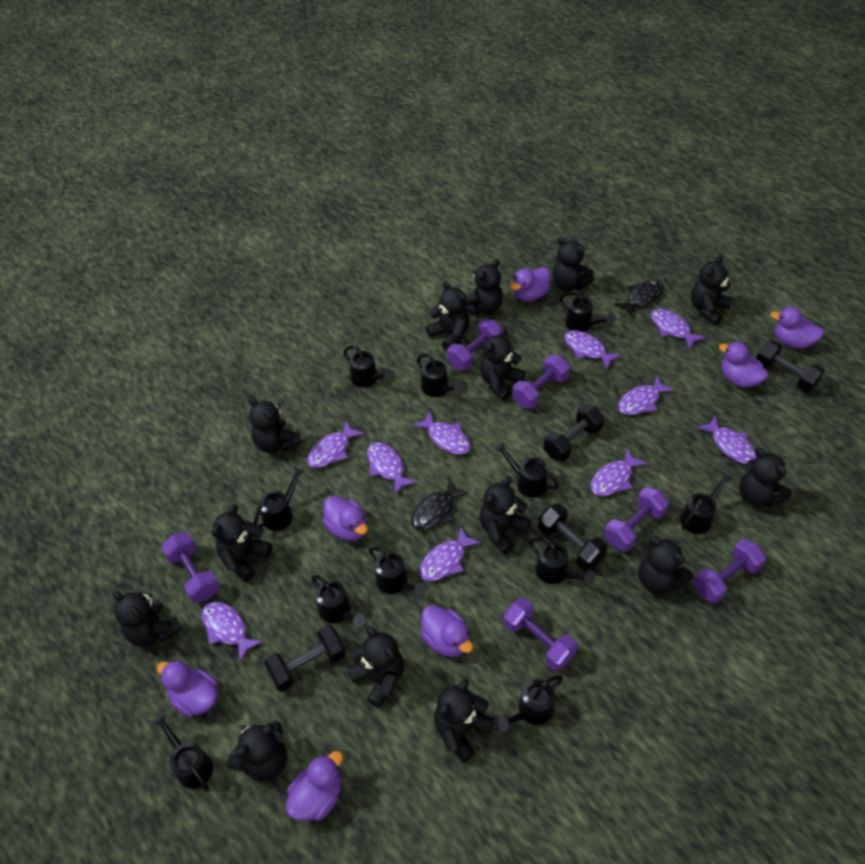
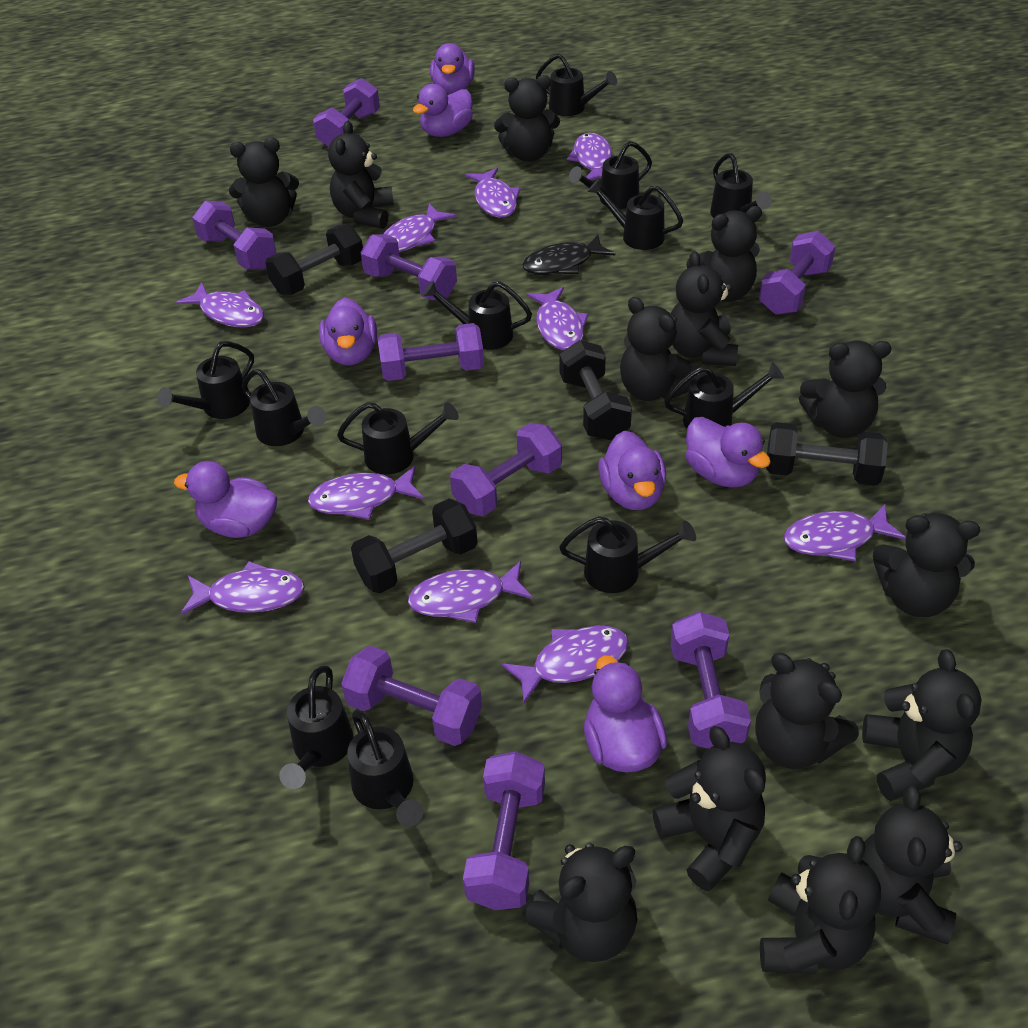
black fish: 2 -> 1
black watering can: 11 -> 12
purple dumbbell: 6 -> 9

